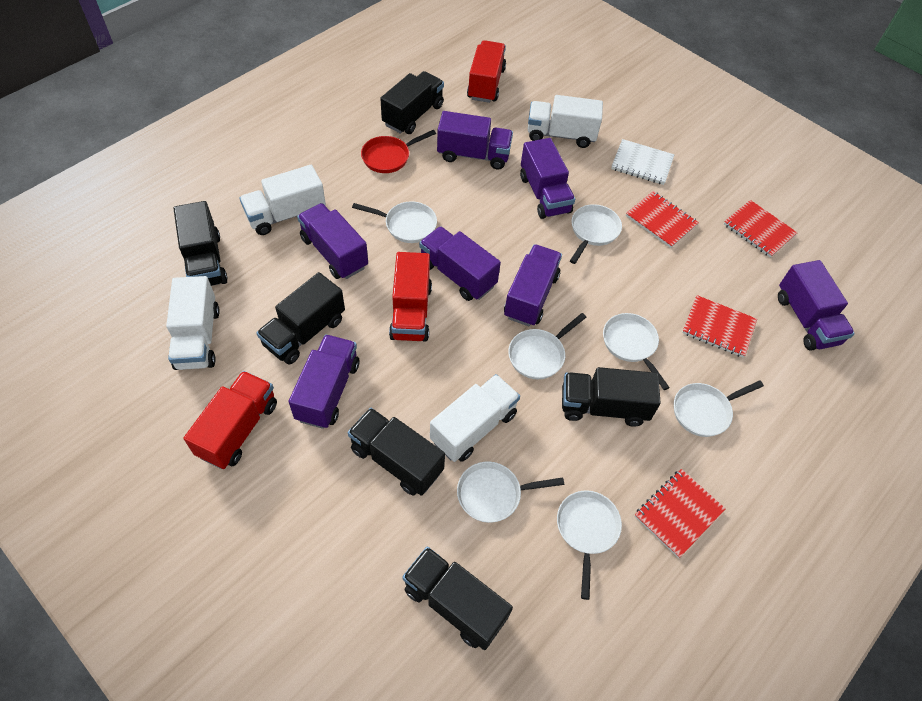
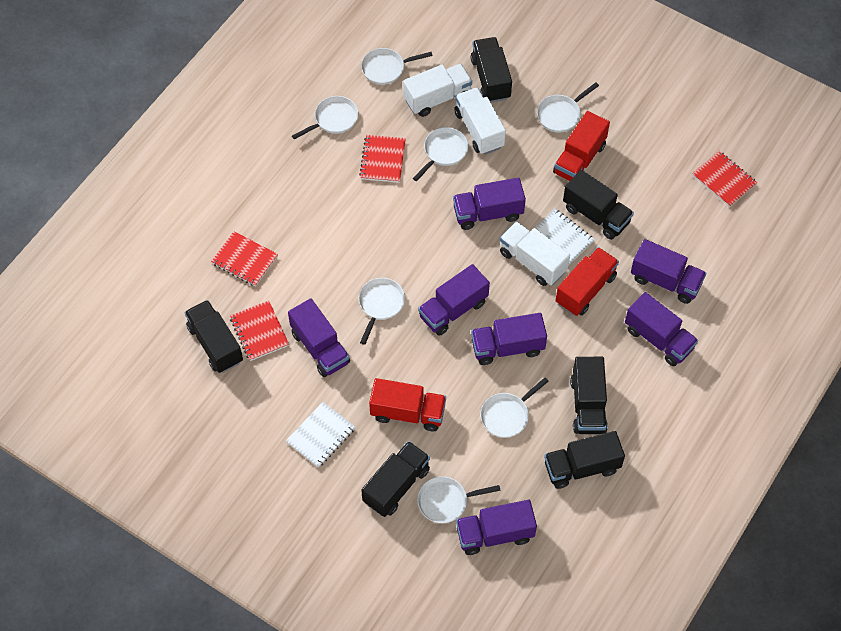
red pan: 1 -> 0
white notebook: 1 -> 2
white truck: 4 -> 3

